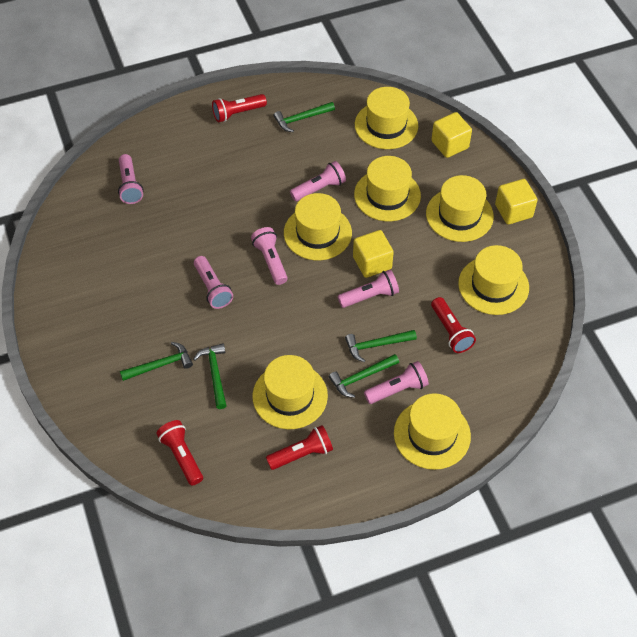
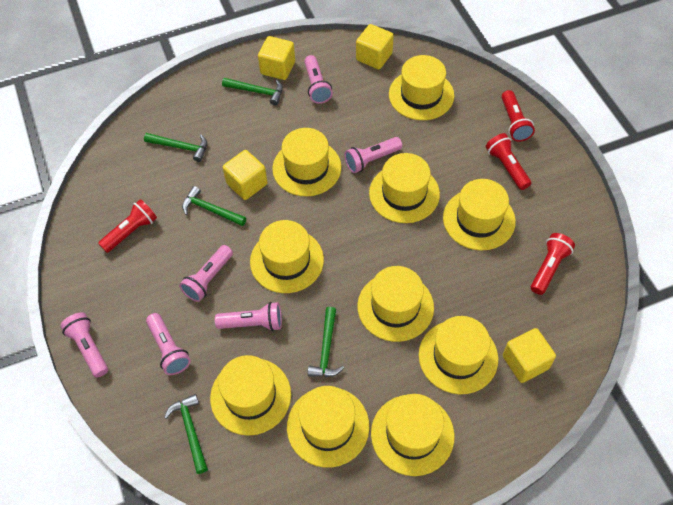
yellow cube: 3 -> 4
yellow hat: 7 -> 10

